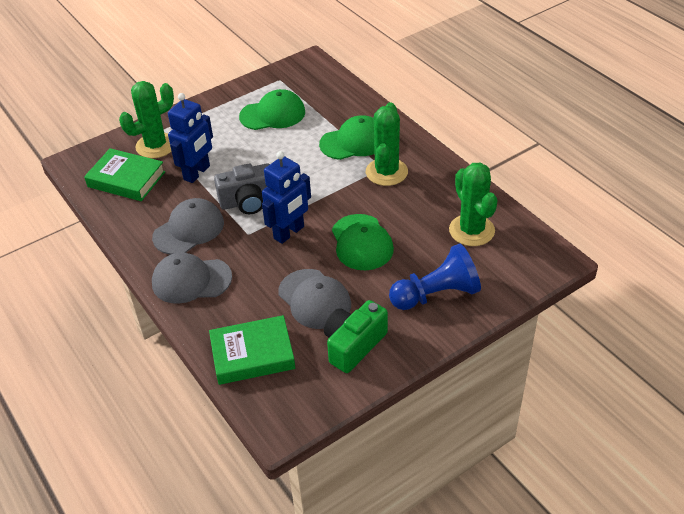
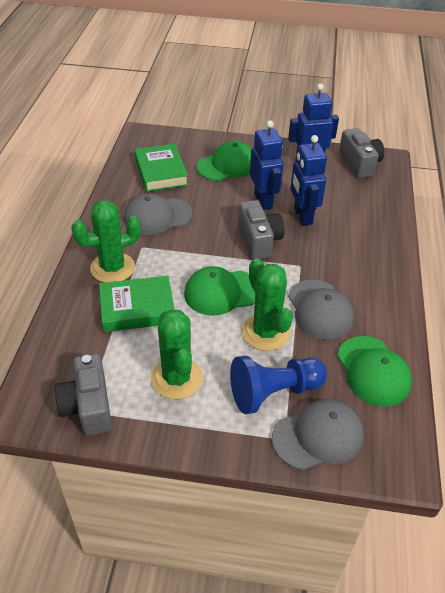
blue robot: 2 -> 3
green camera: 1 -> 0
grey camera: 1 -> 3

